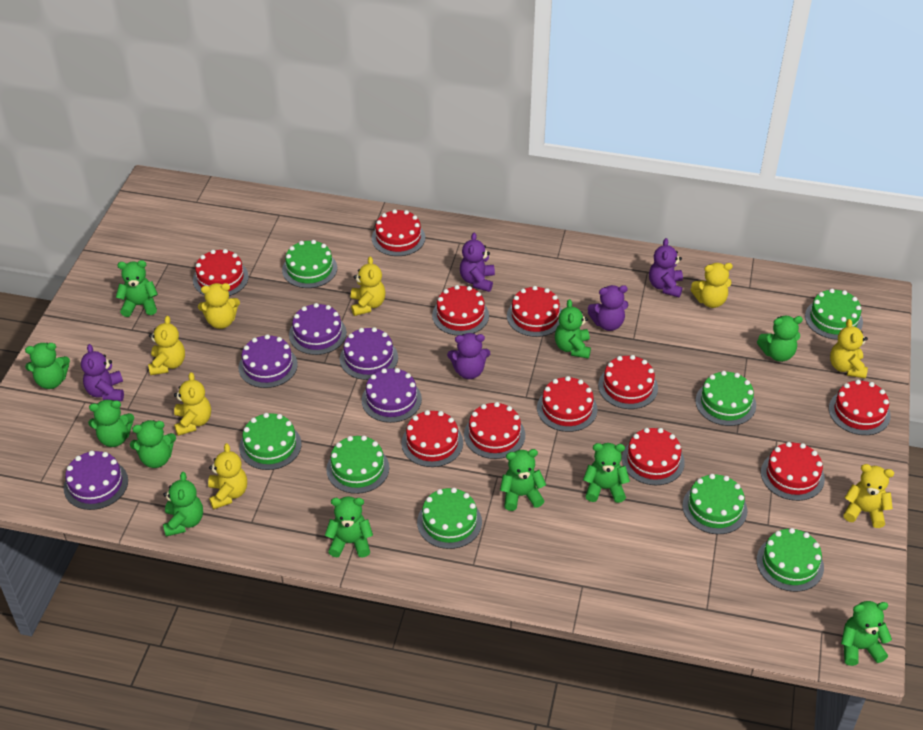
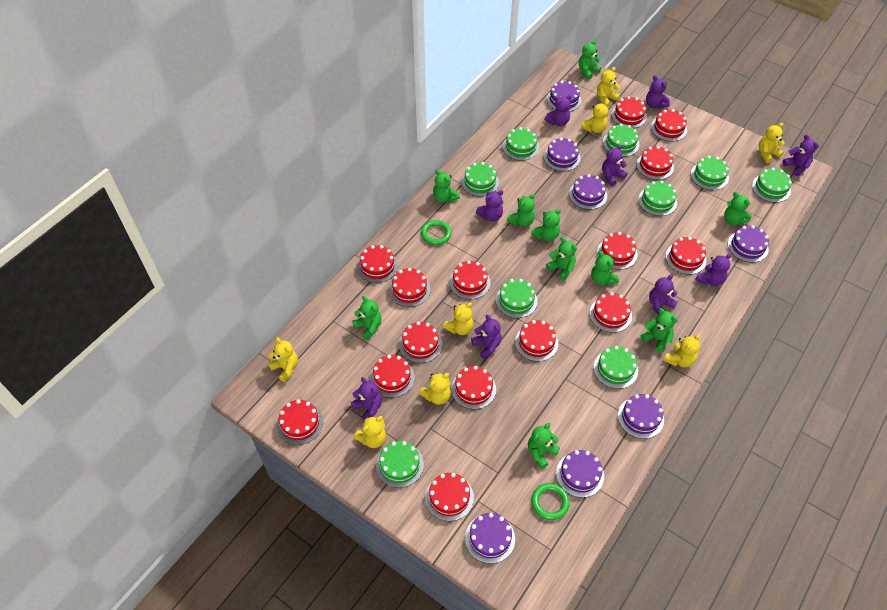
green cake: 8 -> 9
green ring: 0 -> 2
green teddy bear: 11 -> 10
purple cake: 5 -> 7
purple teddy bear: 5 -> 9
red cake: 11 -> 15

